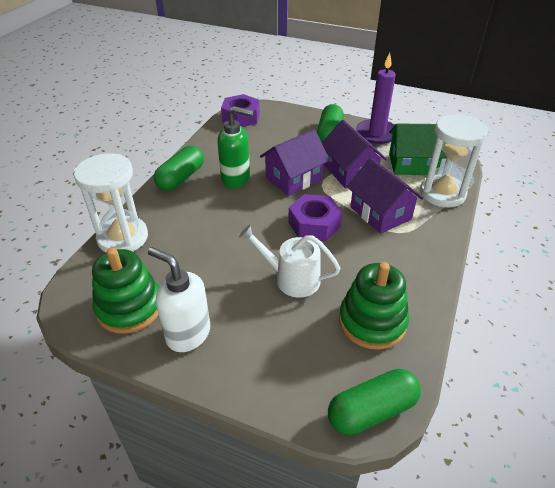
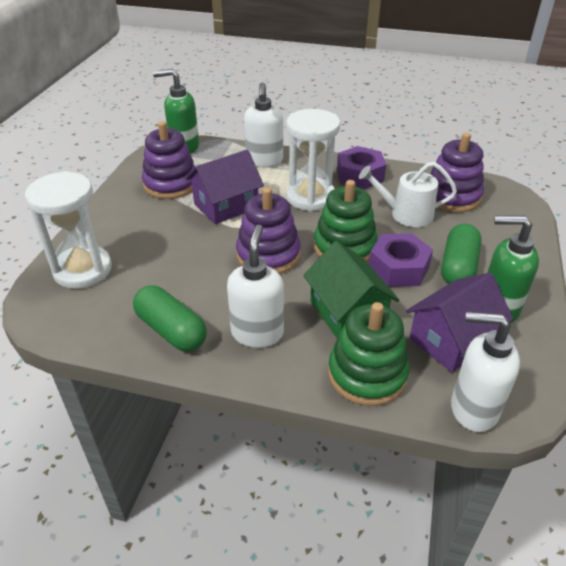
green capsule: 3 -> 2
green soap dispenser: 1 -> 2
purple candle: 1 -> 0
purple house: 3 -> 2
purple stacking toy: 0 -> 3
white soap dispenser: 1 -> 3

